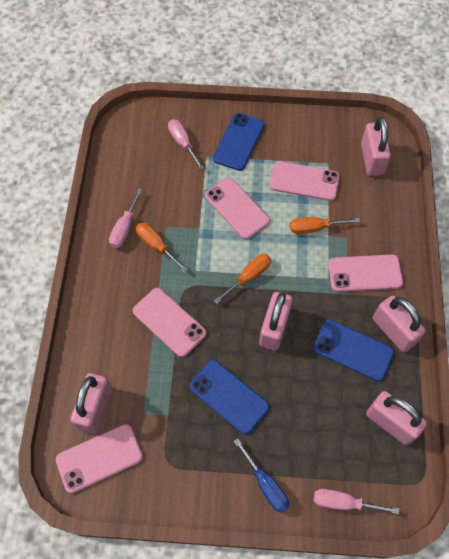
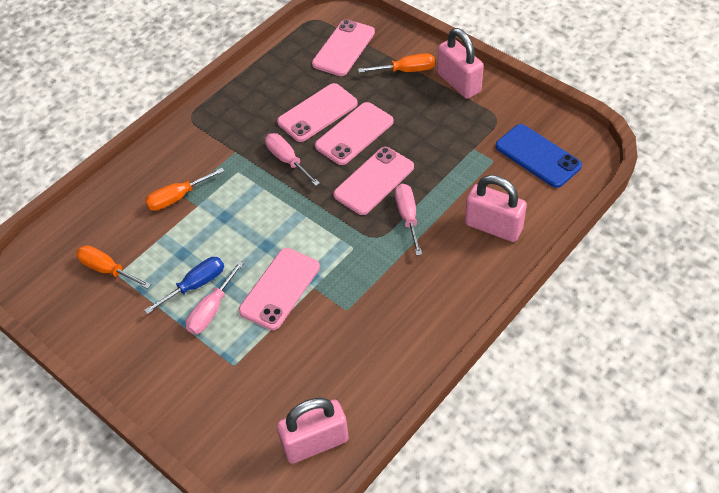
blue phone: 3 -> 1
pink padlock: 5 -> 3

